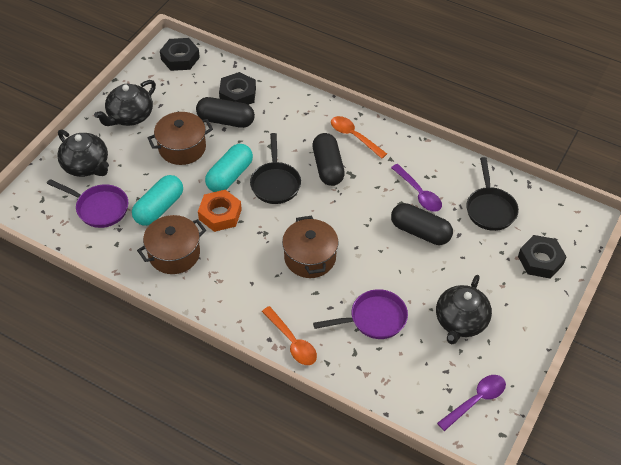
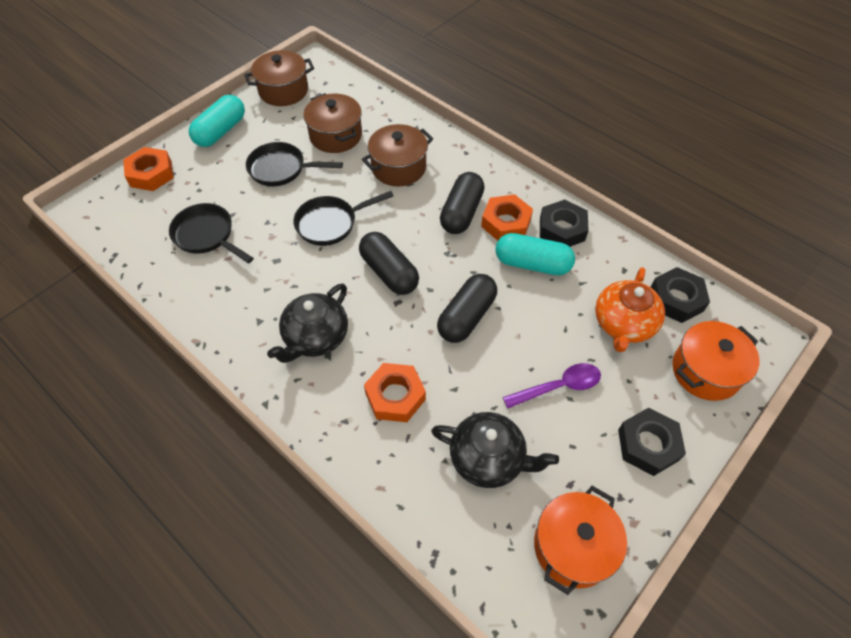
black pan: 2 -> 3
black teapot: 3 -> 2
orange nut: 1 -> 3
orange pot: 0 -> 2
orange spoon: 2 -> 0
orange teapot: 0 -> 1
purple pan: 2 -> 0
purple spoon: 2 -> 1

